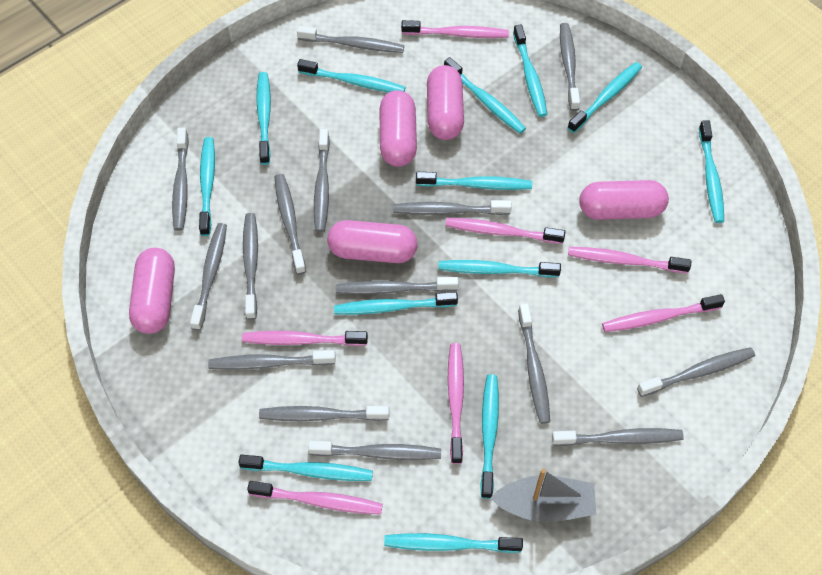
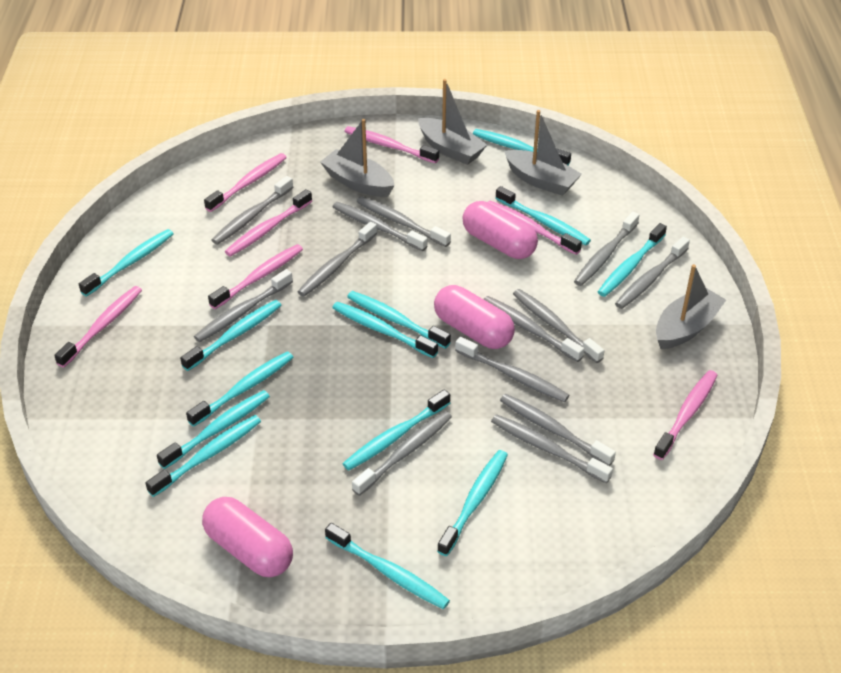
grey boat: 1 -> 4
grey toothbrush: 15 -> 13
pink capsule: 5 -> 3

